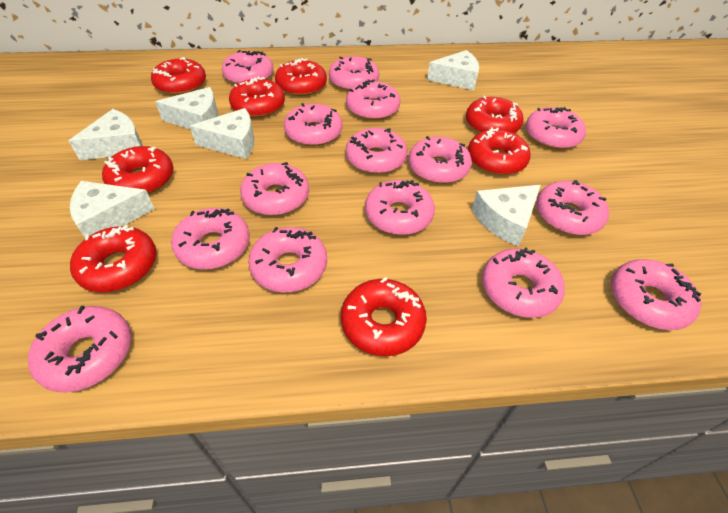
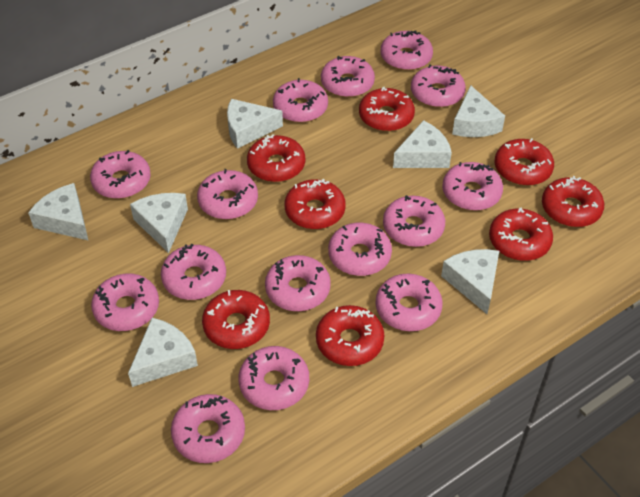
white cheese: 6 -> 7

